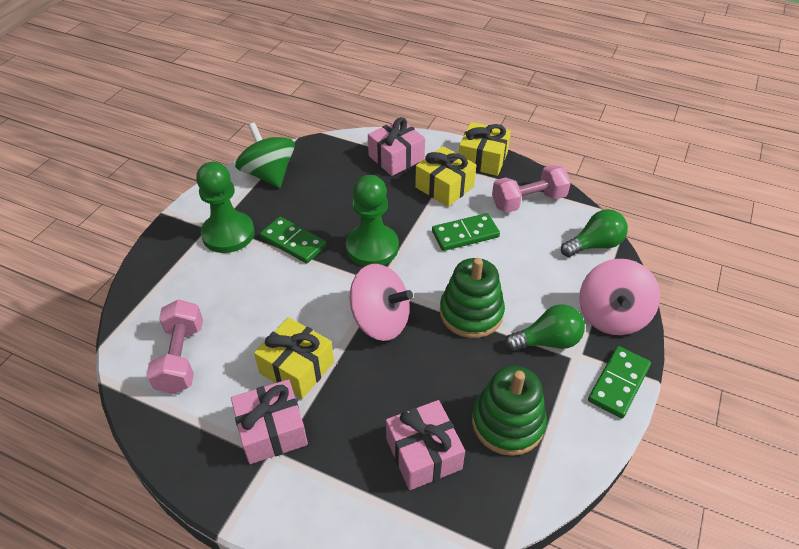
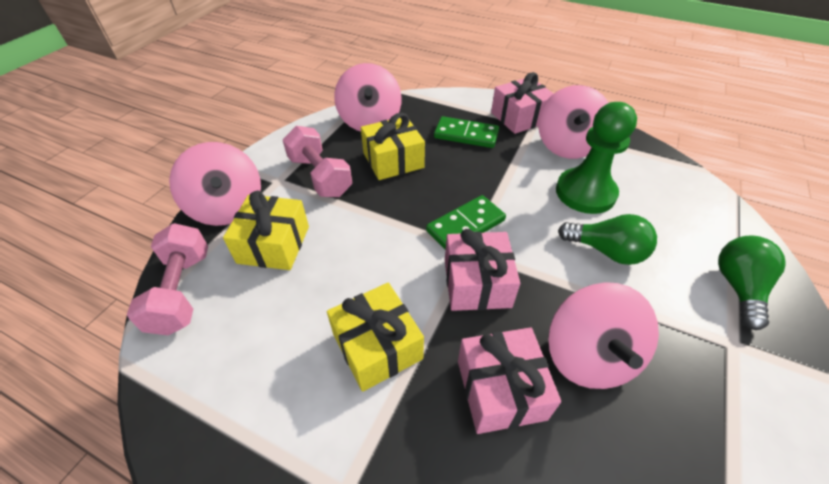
green domino: 3 -> 2
green pawn: 2 -> 1
green spinning top: 1 -> 0
green stacking toy: 2 -> 0
pink spinning top: 2 -> 4

